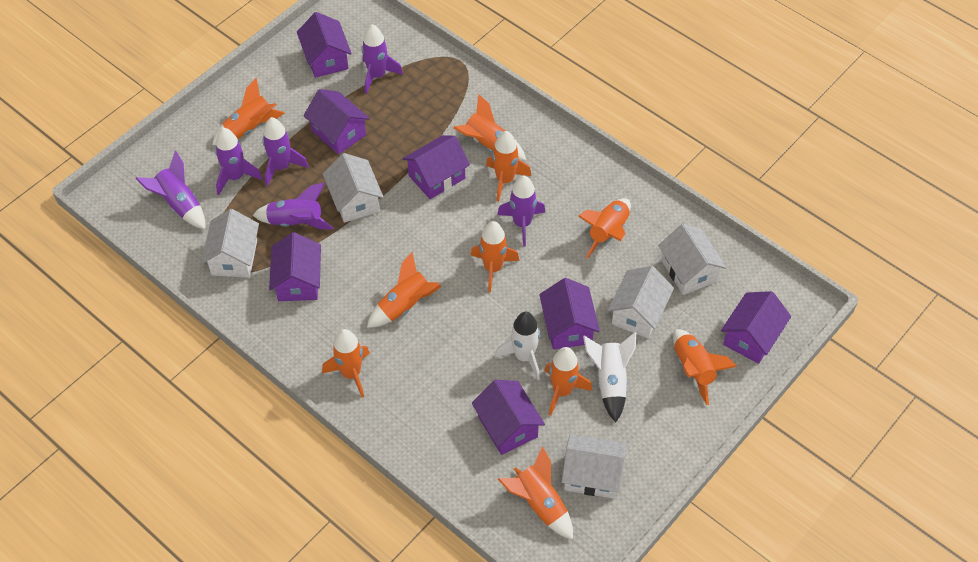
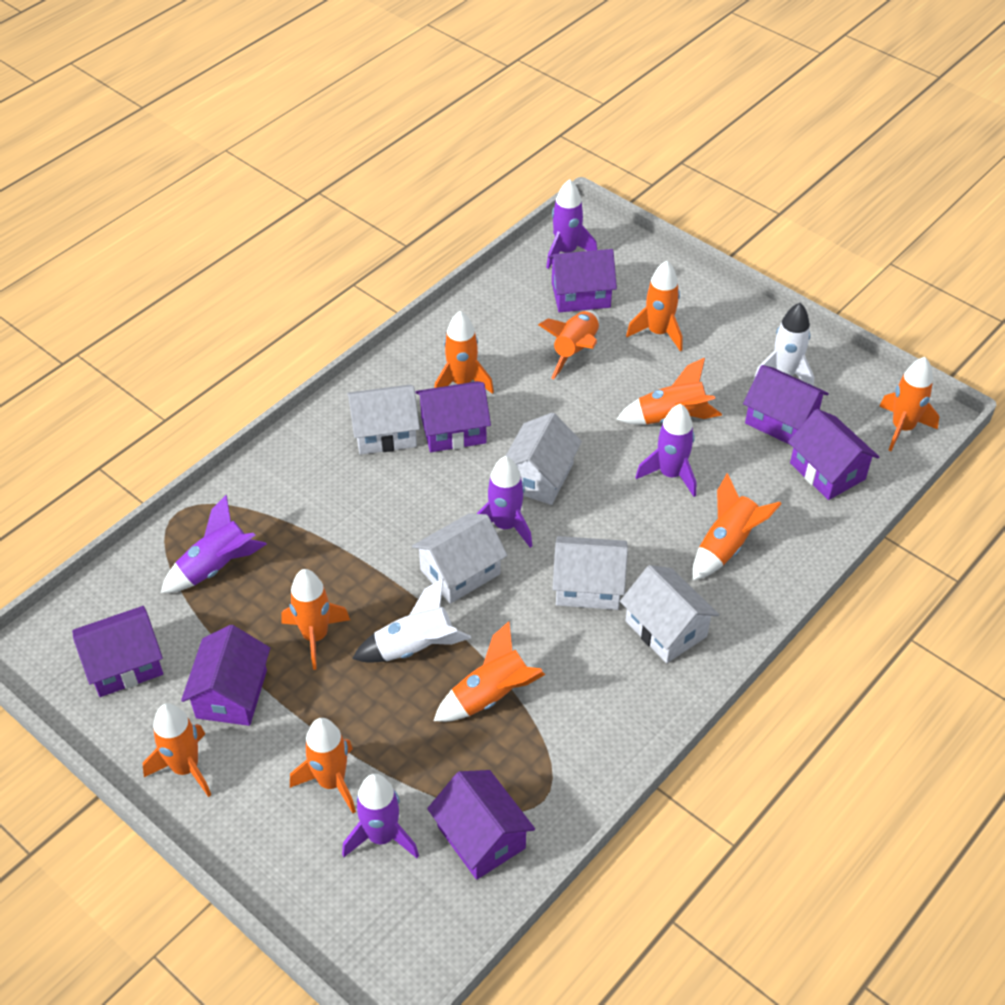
purple rocket: 6 -> 5

